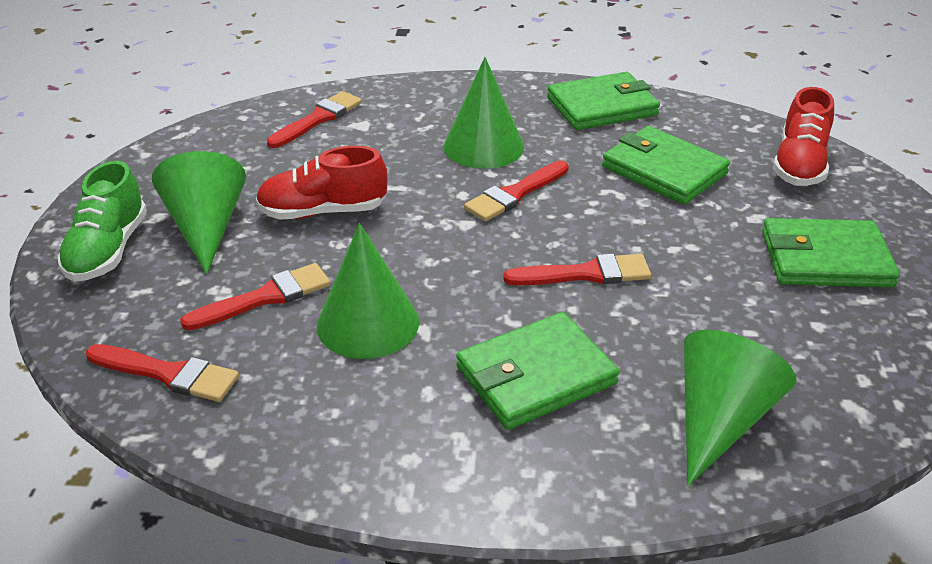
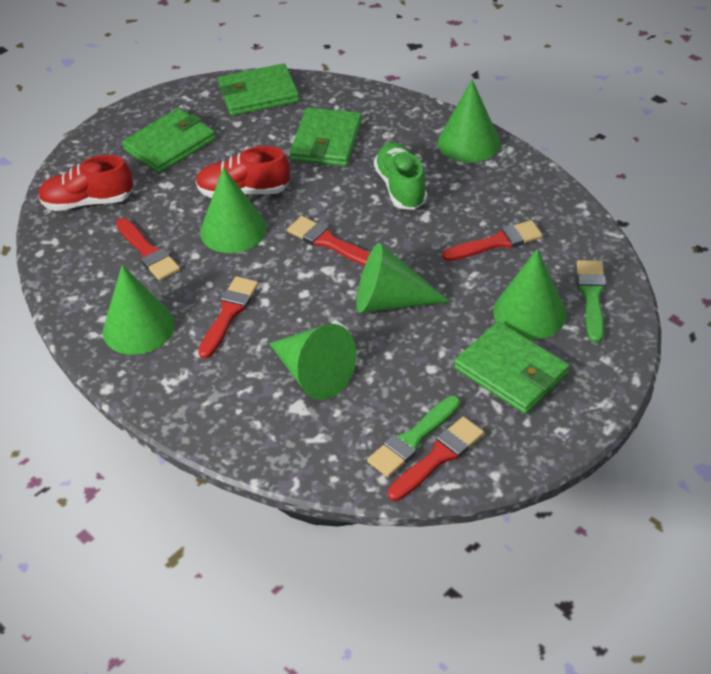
green brush: 0 -> 2
green cone: 4 -> 6

